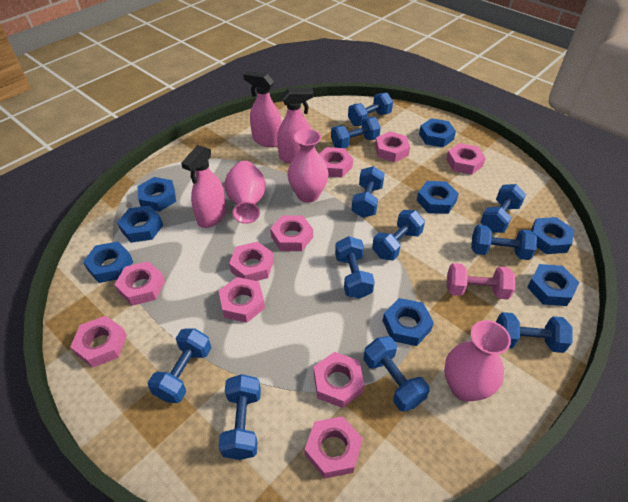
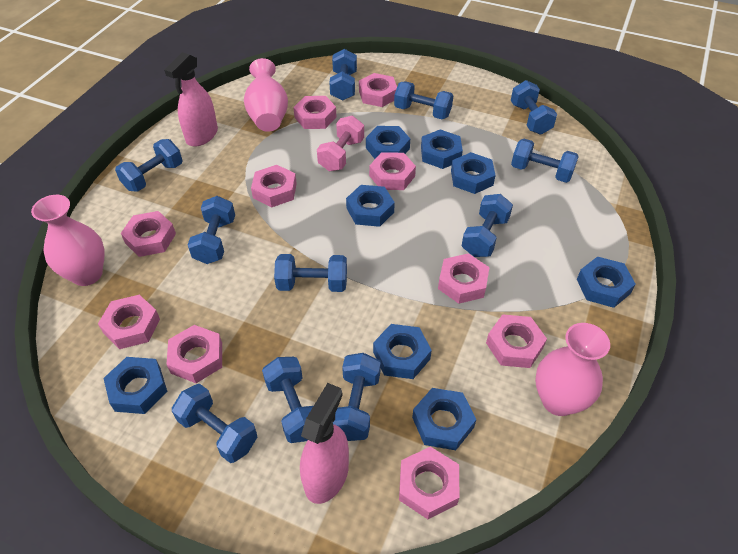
pink spray bottle: 3 -> 2

